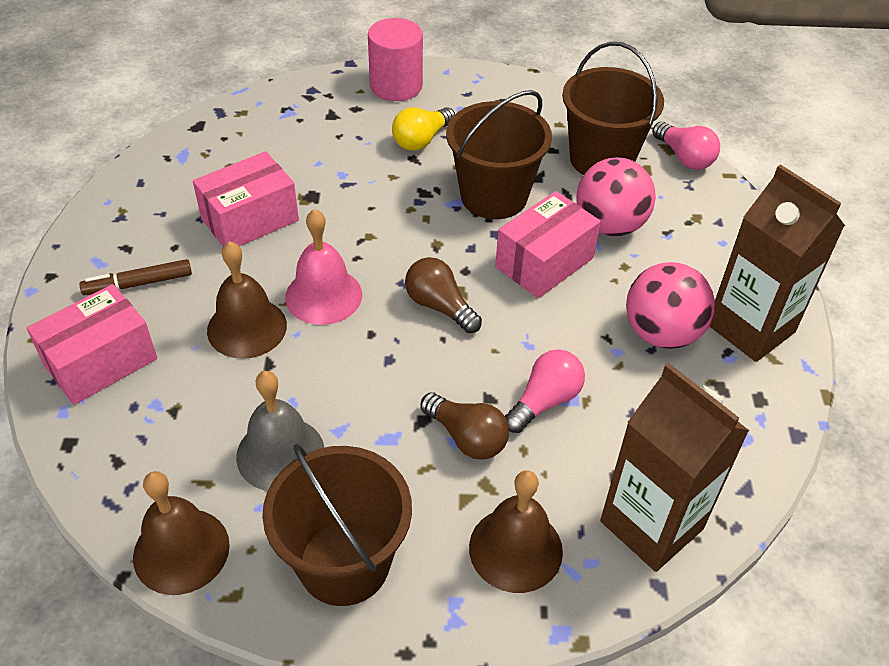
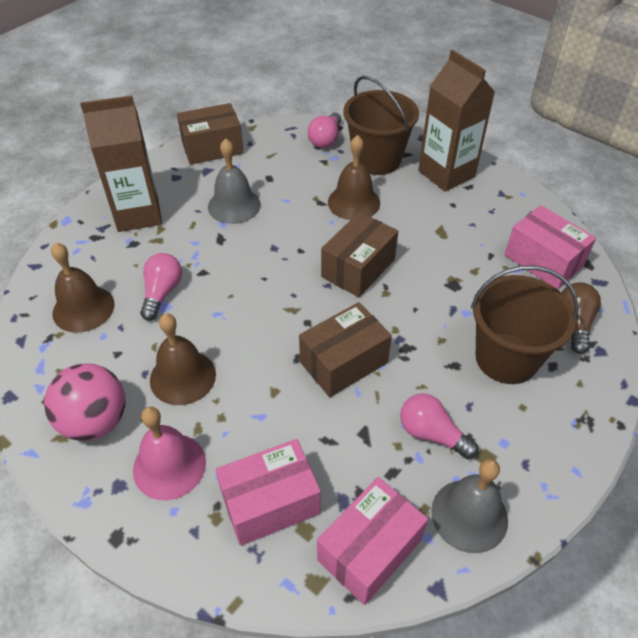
brown box: 0 -> 3
brown bucket: 3 -> 2
brown light bulb: 2 -> 1
brown marker: 1 -> 0
grey bell: 1 -> 2
pink ball: 2 -> 1
pink cylinder: 1 -> 0
pink light bulb: 2 -> 3
yellow light bulb: 1 -> 0

